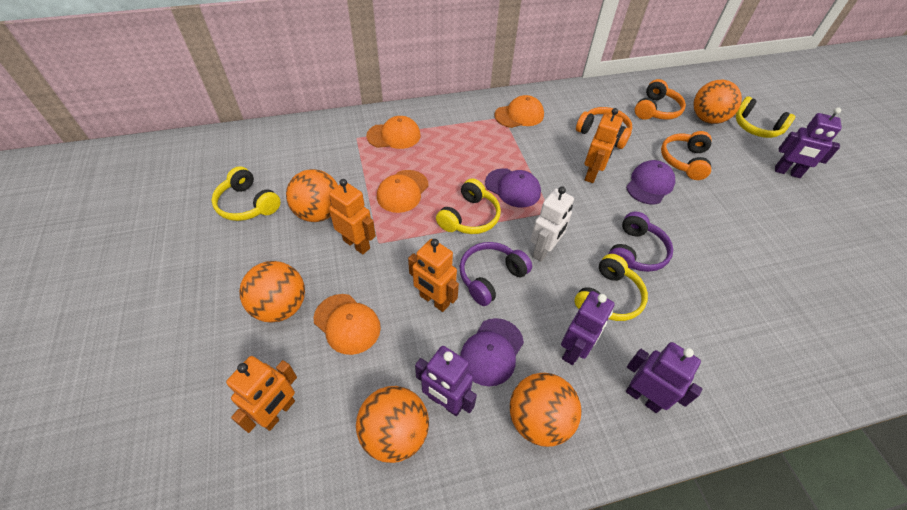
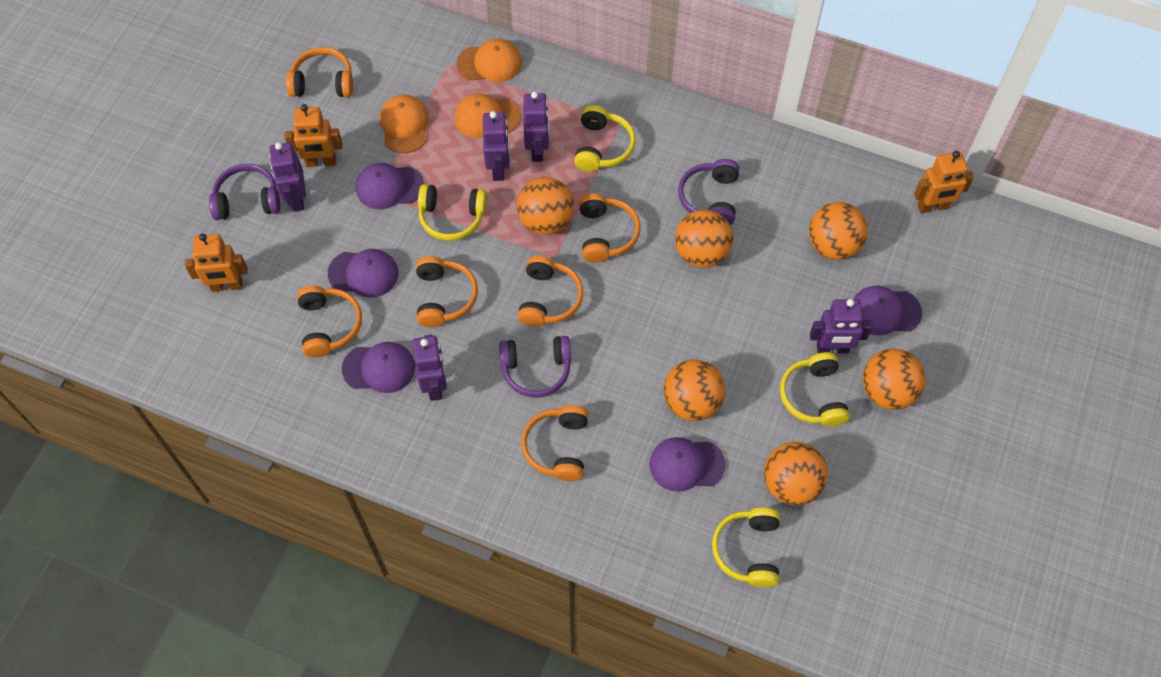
orange ball: 5 -> 6
orange cap: 4 -> 3
orange headphones: 3 -> 6
orange robot: 4 -> 3
purple cap: 3 -> 5
purple headphones: 2 -> 3
purple robot: 4 -> 5
white robot: 1 -> 0

